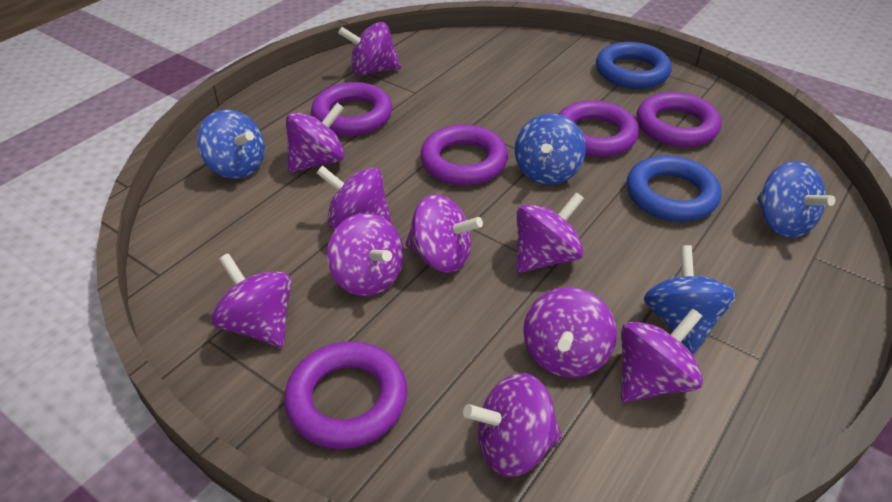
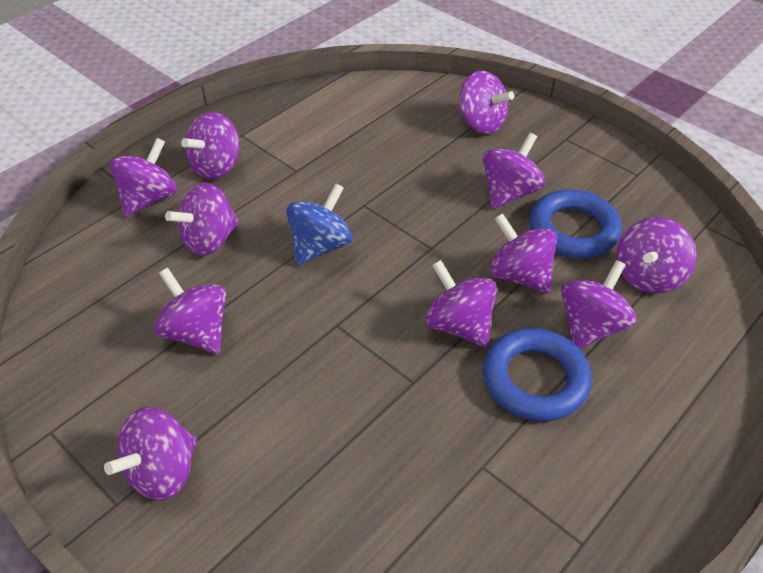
blue spinning top: 4 -> 1
purple ring: 5 -> 0
purple spinning top: 10 -> 11

